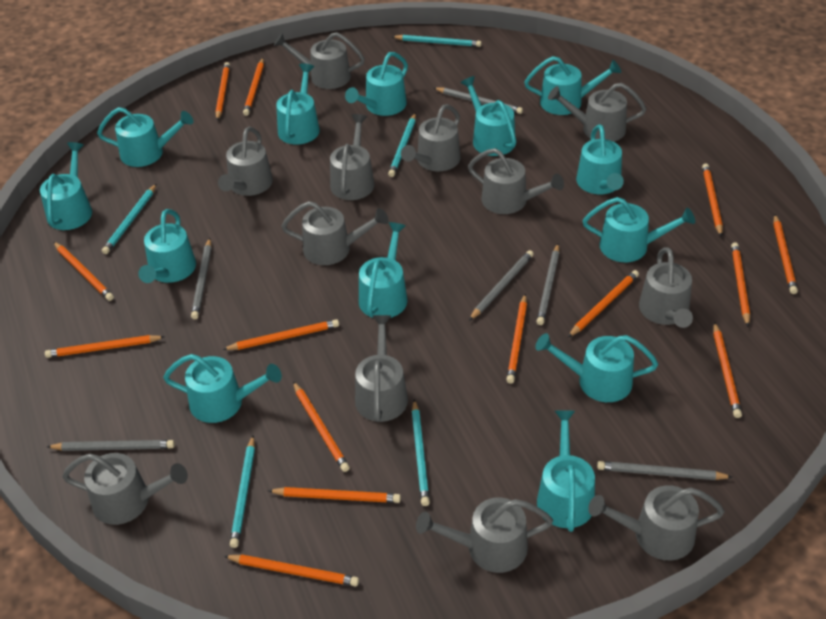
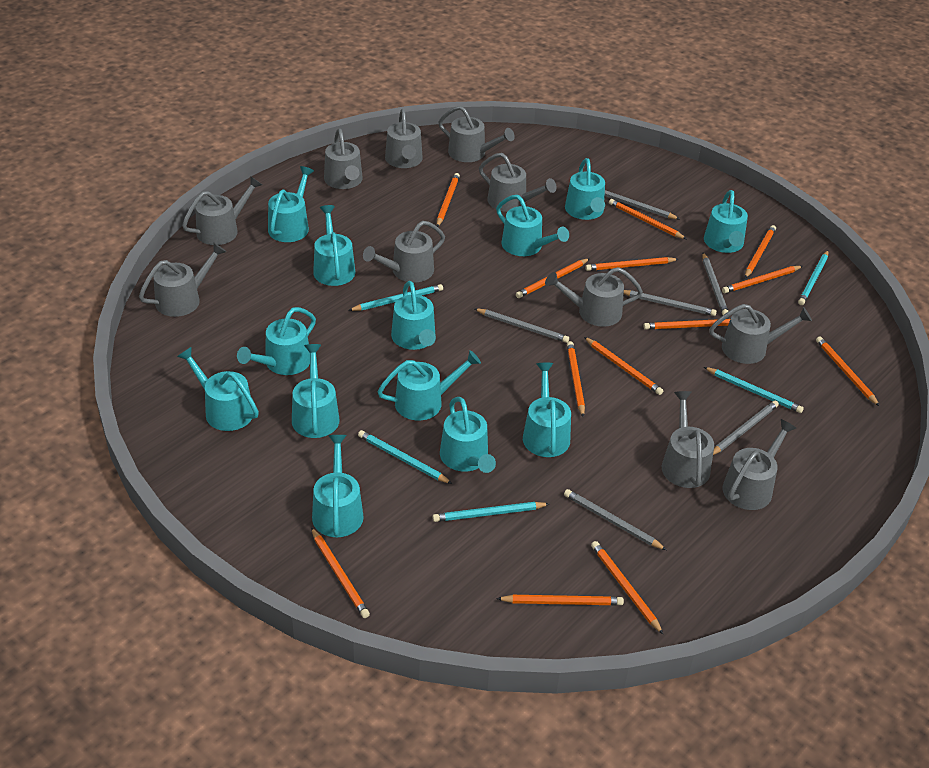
grey watering can: 12 -> 11
orange pencil: 14 -> 13

